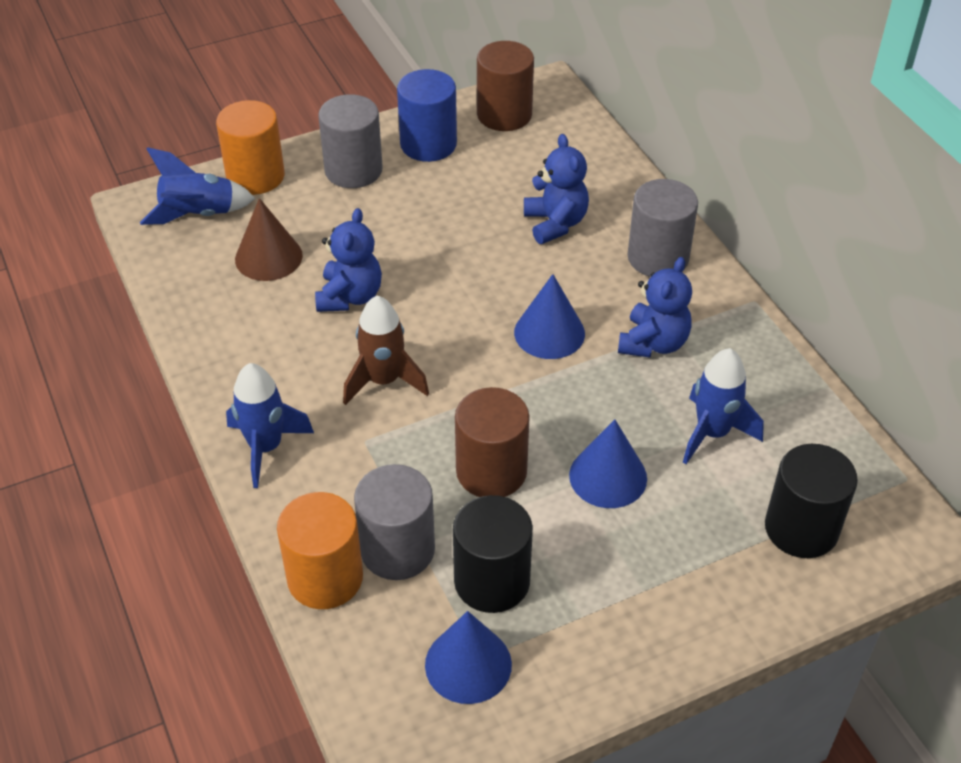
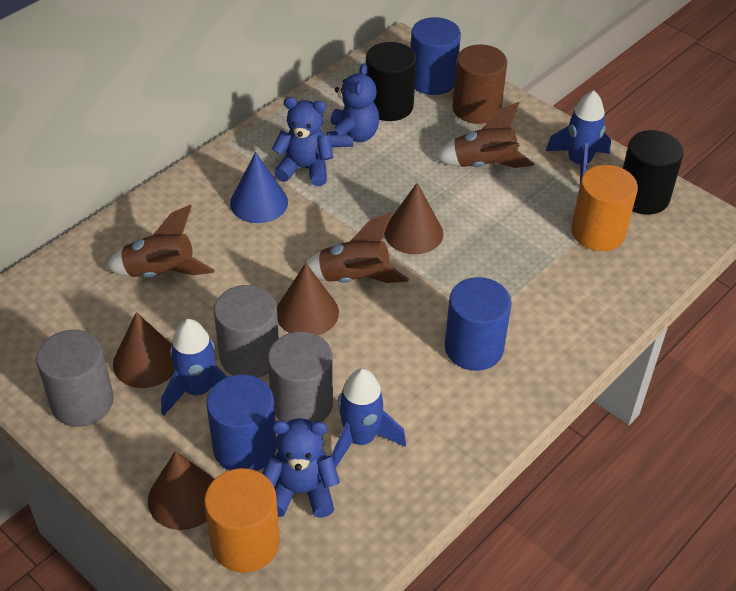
blue cone: 3 -> 1
blue cylinder: 1 -> 3
brown cone: 1 -> 4
brown cylinder: 2 -> 1
brown rocket: 1 -> 3

